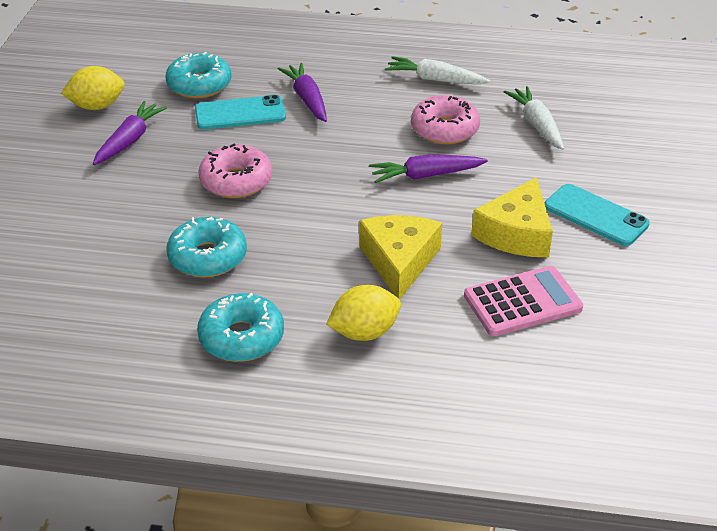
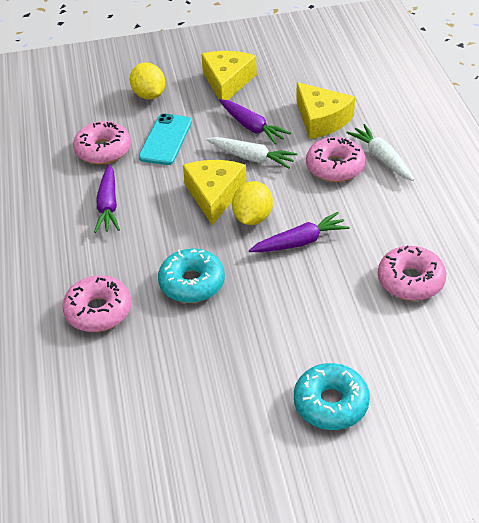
pink calculator: 1 -> 0
pink donut: 2 -> 4
turquoise donut: 3 -> 2
turquoise phone: 2 -> 1
yellow cheese: 2 -> 3

